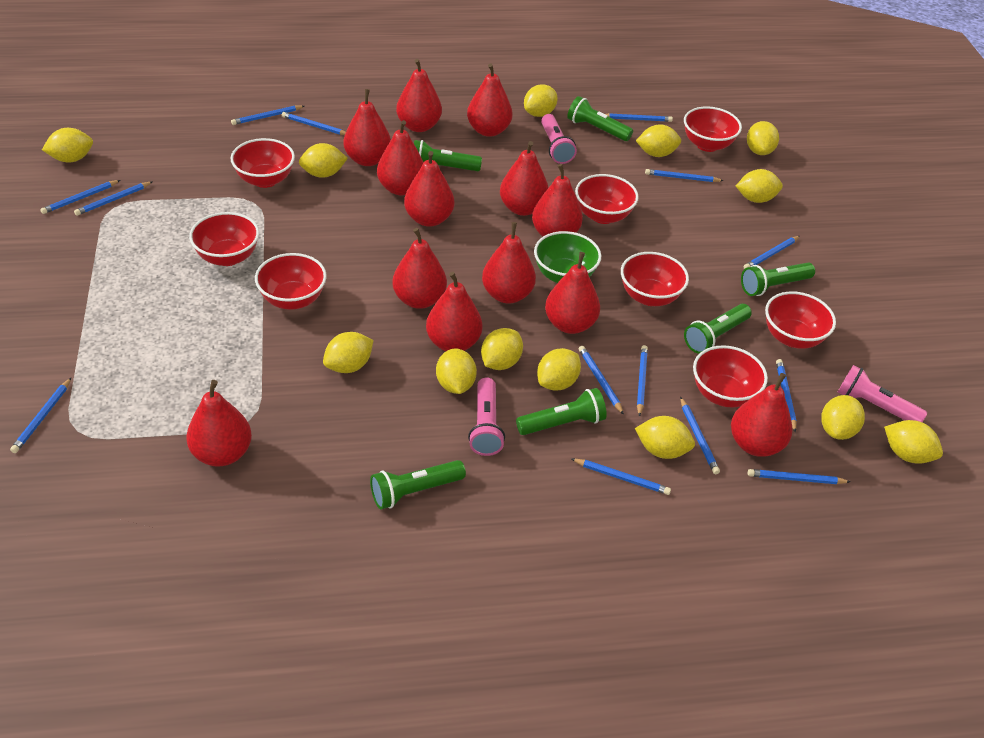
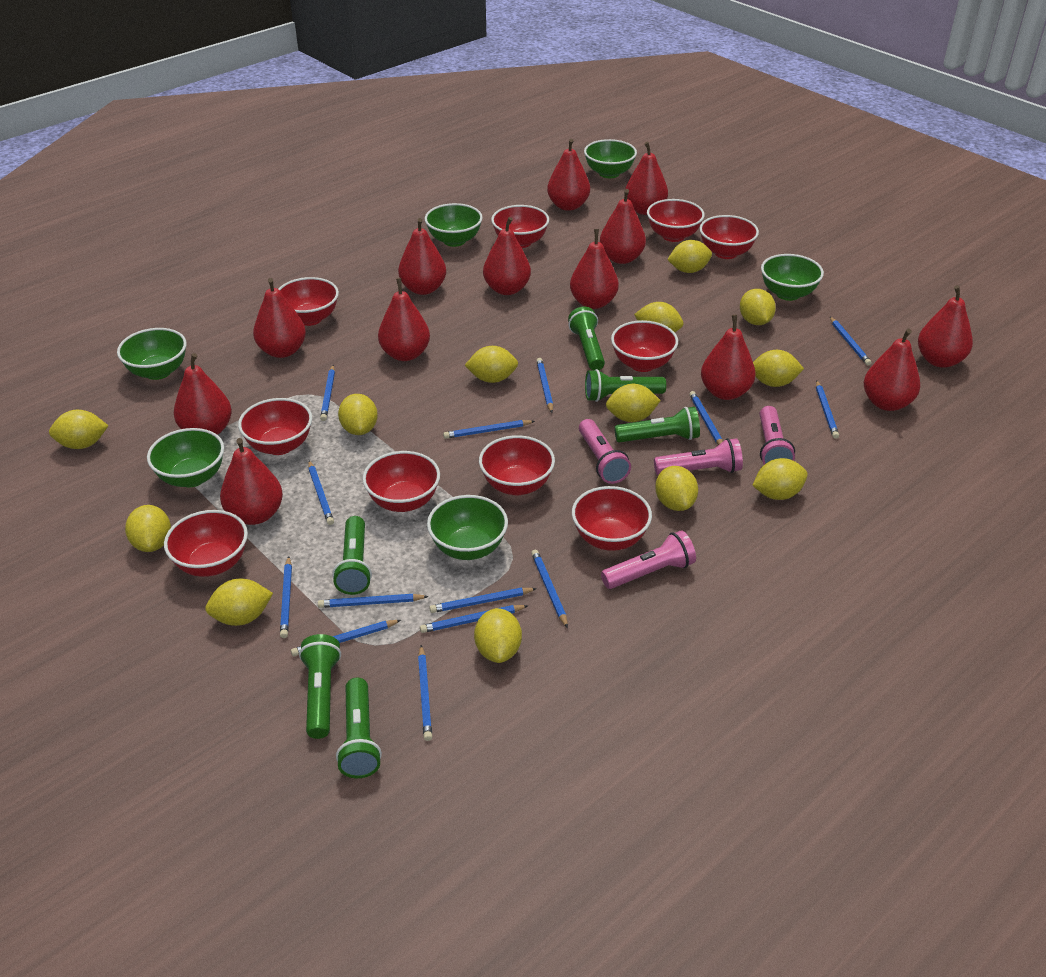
green bowl: 1 -> 6
pink flashlight: 3 -> 4
red bowl: 8 -> 10

